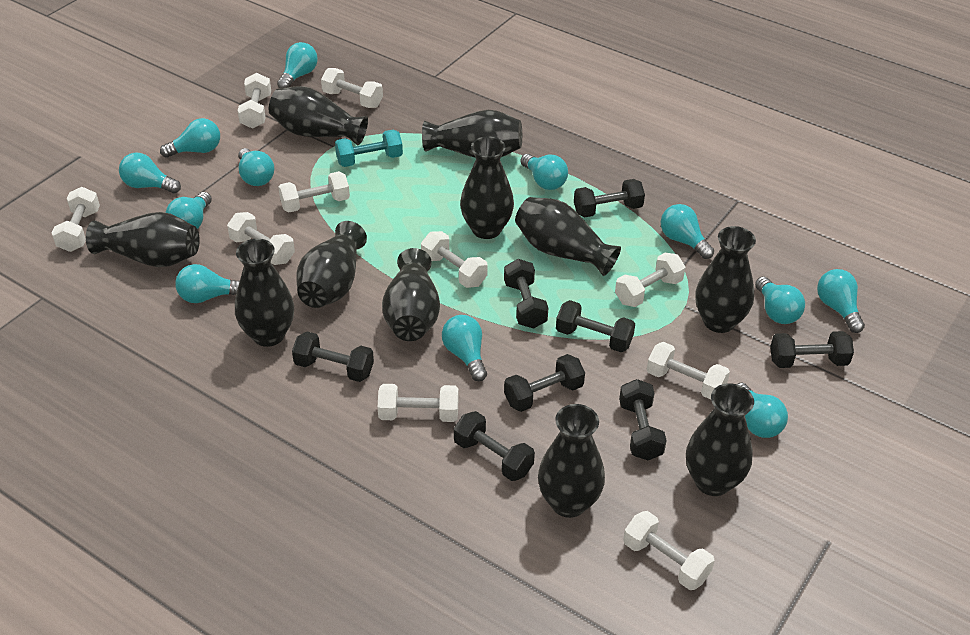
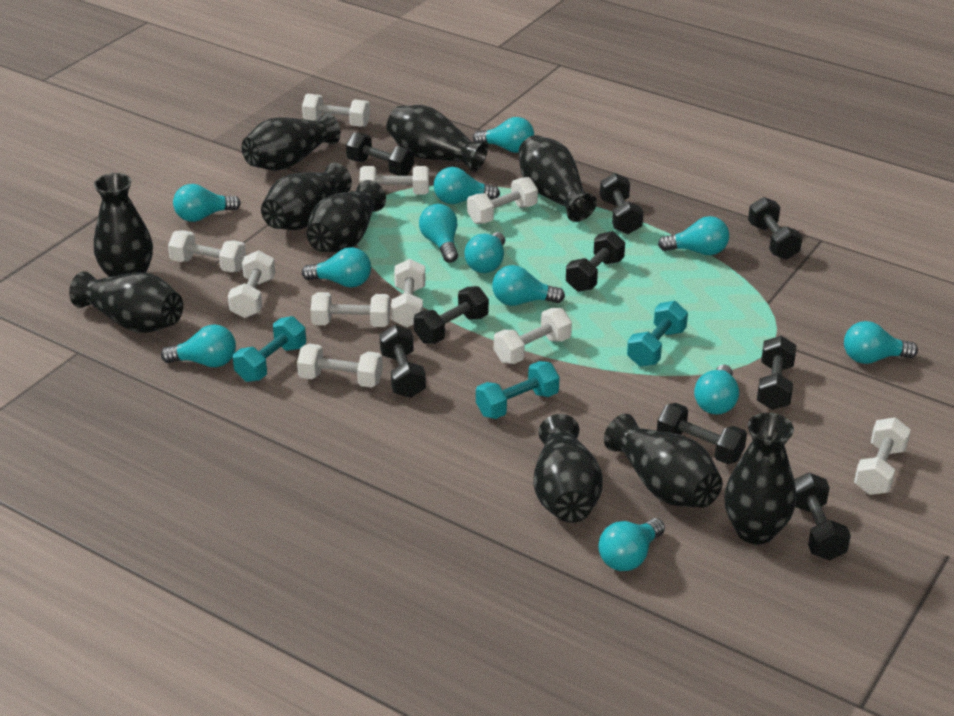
black dumbbell: 8 -> 9
black vase: 11 -> 10
turquoise dumbbell: 1 -> 3

